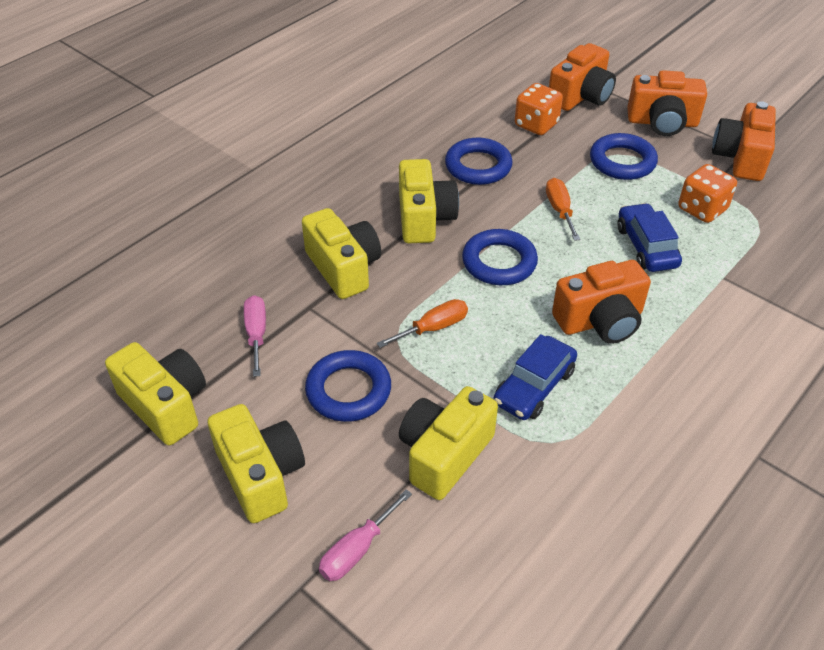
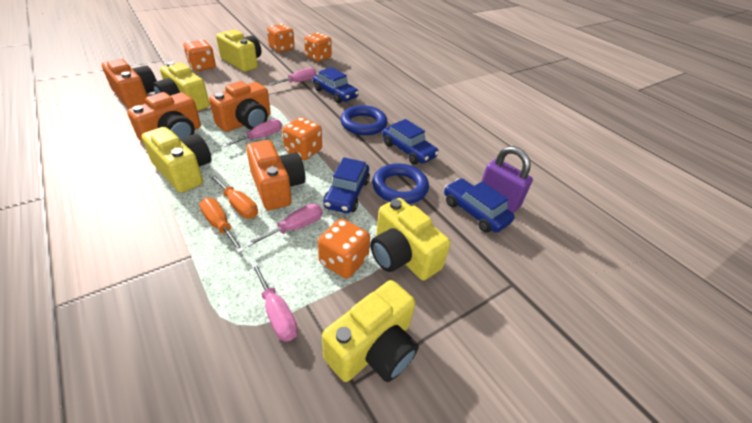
blue car: 2 -> 4
blue ring: 4 -> 2
orange dice: 2 -> 5
pink screwdriver: 2 -> 4
purple padlock: 0 -> 1

